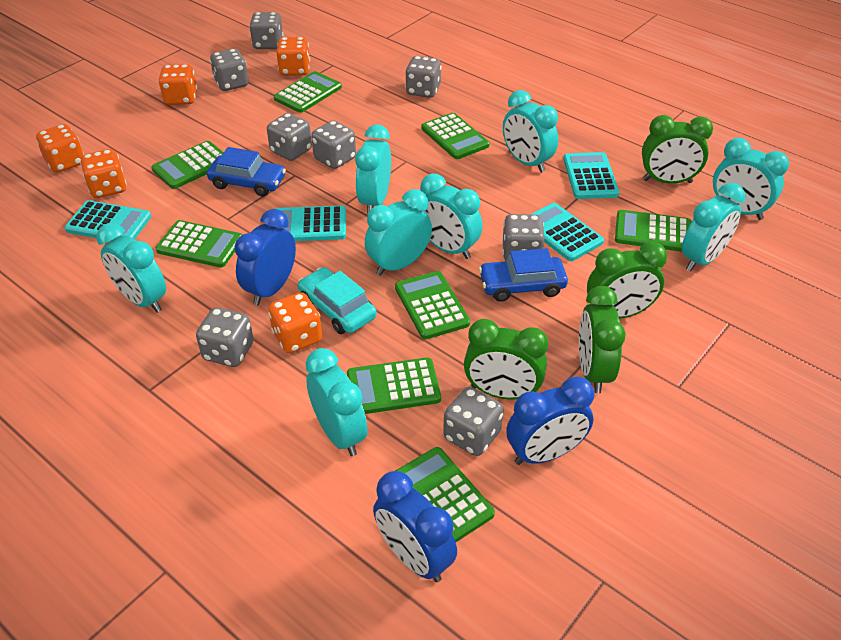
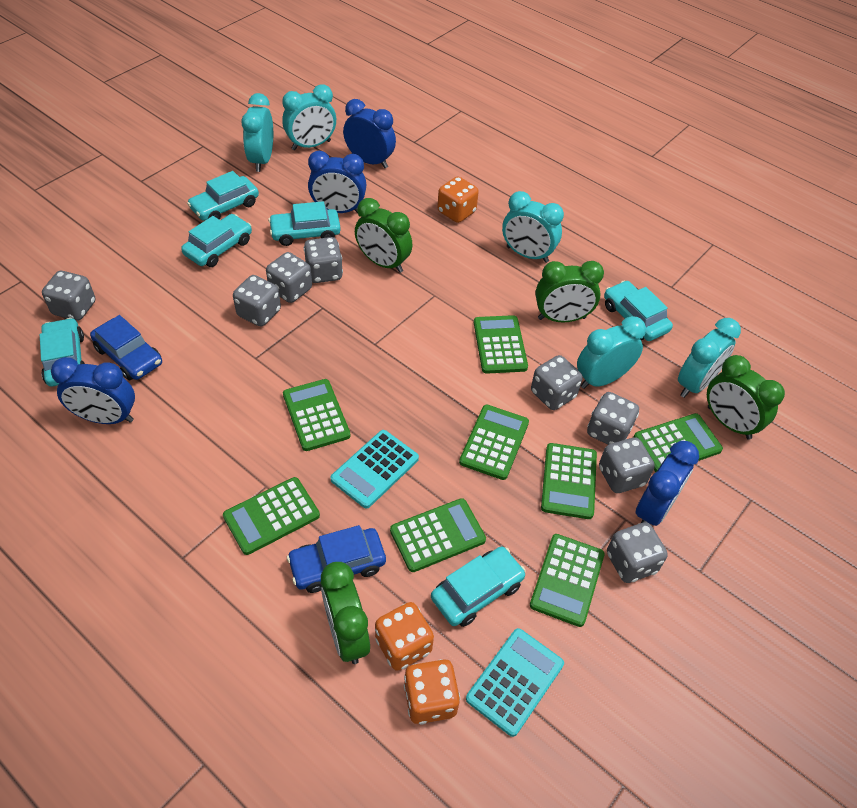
blue clock: 3 -> 4
orange dice: 5 -> 3
turquoise calculator: 4 -> 2
turquoise car: 1 -> 6
turquoise clock: 8 -> 5

